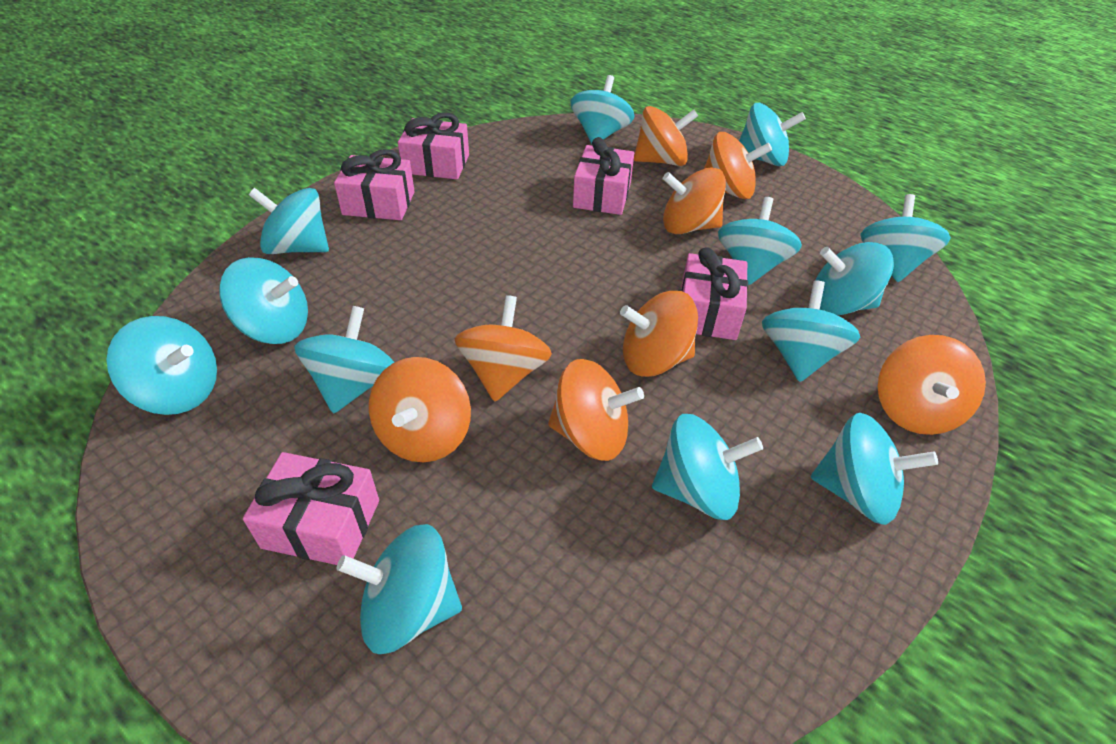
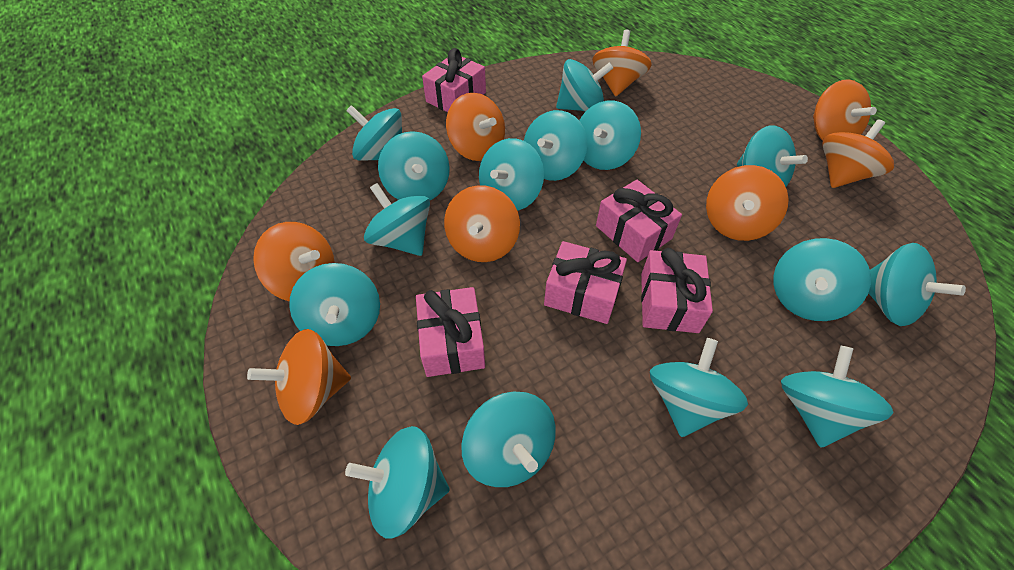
turquoise spinning top: 13 -> 15

